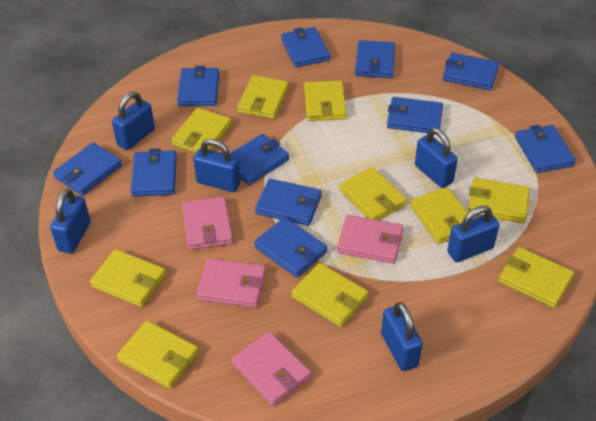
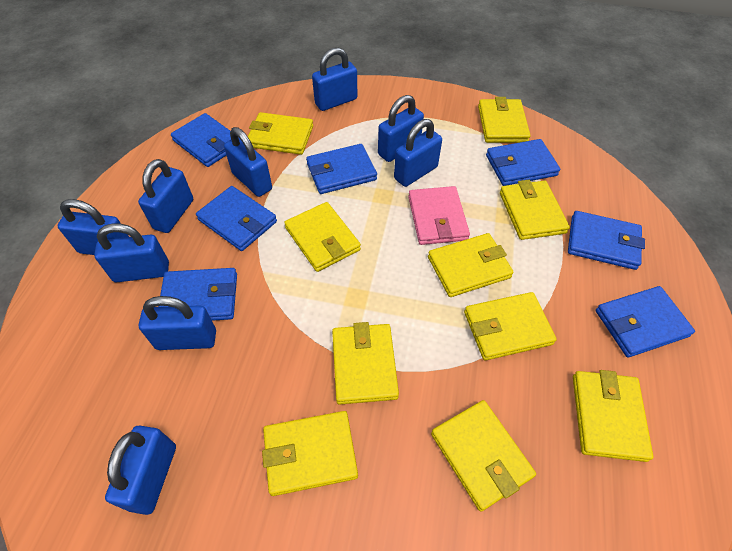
blue padlock: 6 -> 9
blue wallet: 11 -> 7
pink wallet: 4 -> 1

